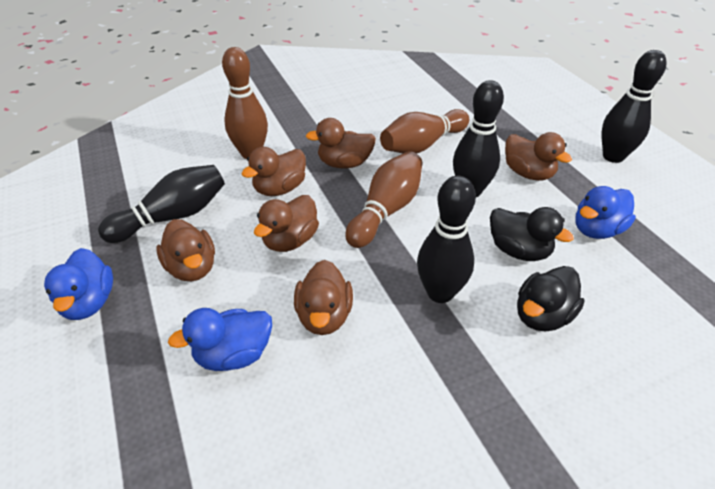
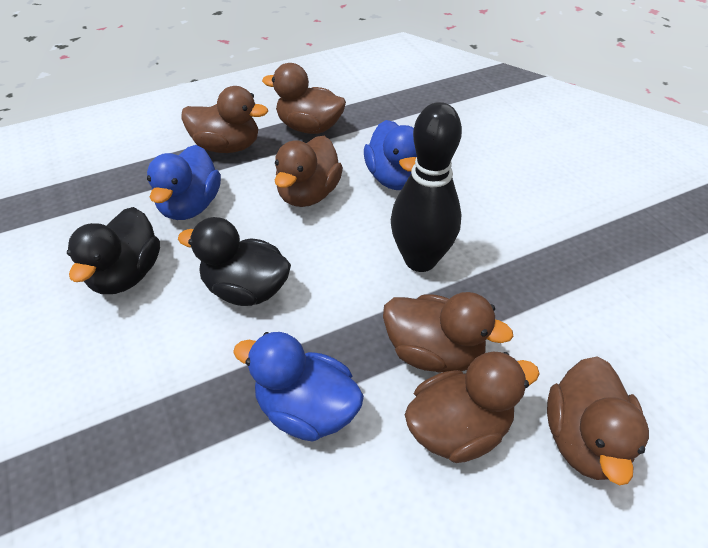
black bowling pin: 4 -> 1
brown bowling pin: 3 -> 0

